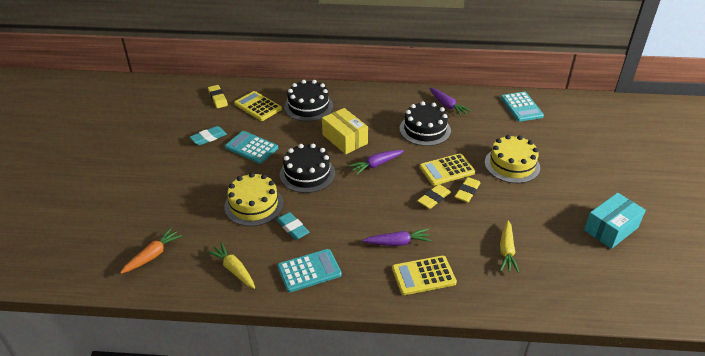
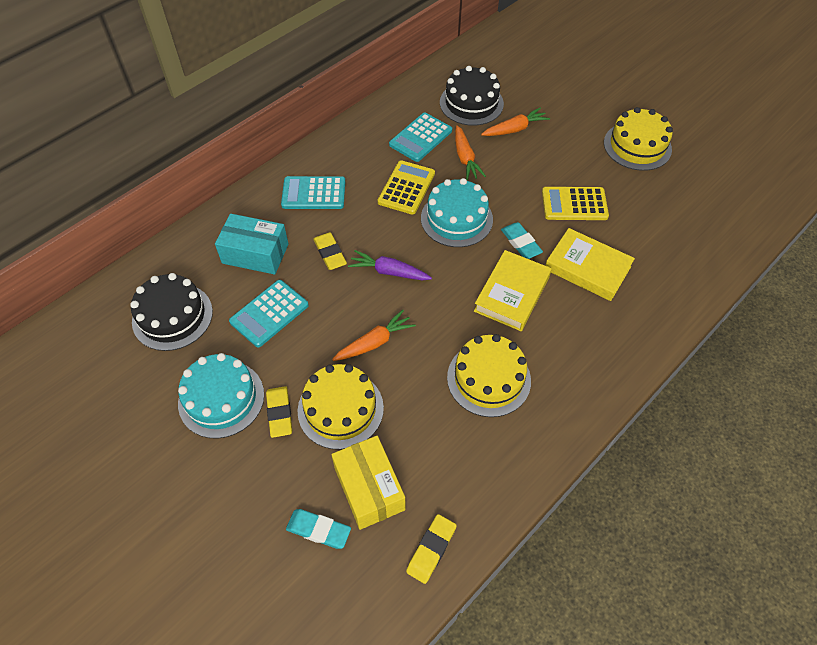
black cake: 3 -> 2
orange carrot: 1 -> 3
purple carrot: 3 -> 1
turquoise cake: 0 -> 2
yellow book: 0 -> 2
yellow cake: 2 -> 3
yellow calculator: 3 -> 2
yellow carrot: 2 -> 0

